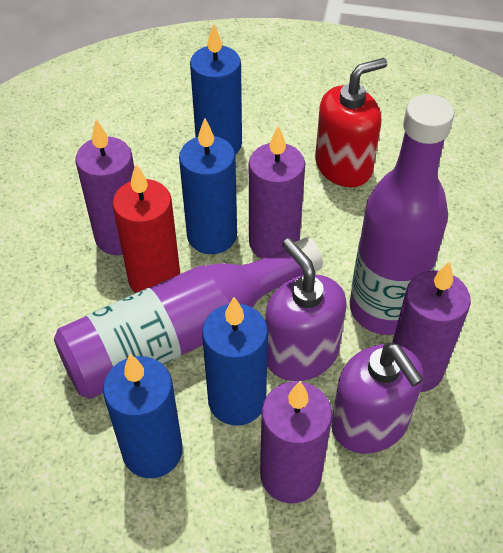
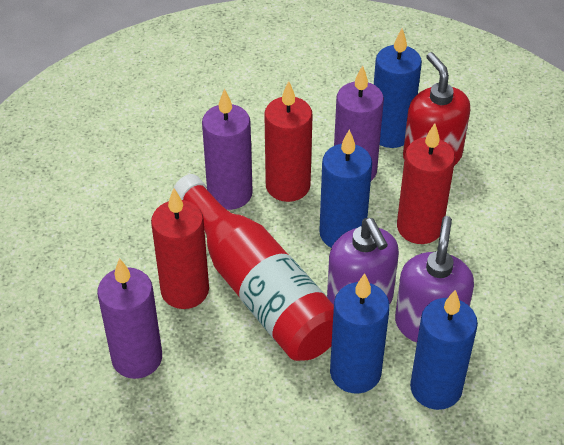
purple bottle: 2 -> 0
purple candle: 4 -> 3
red bottle: 0 -> 1
red candle: 1 -> 3

